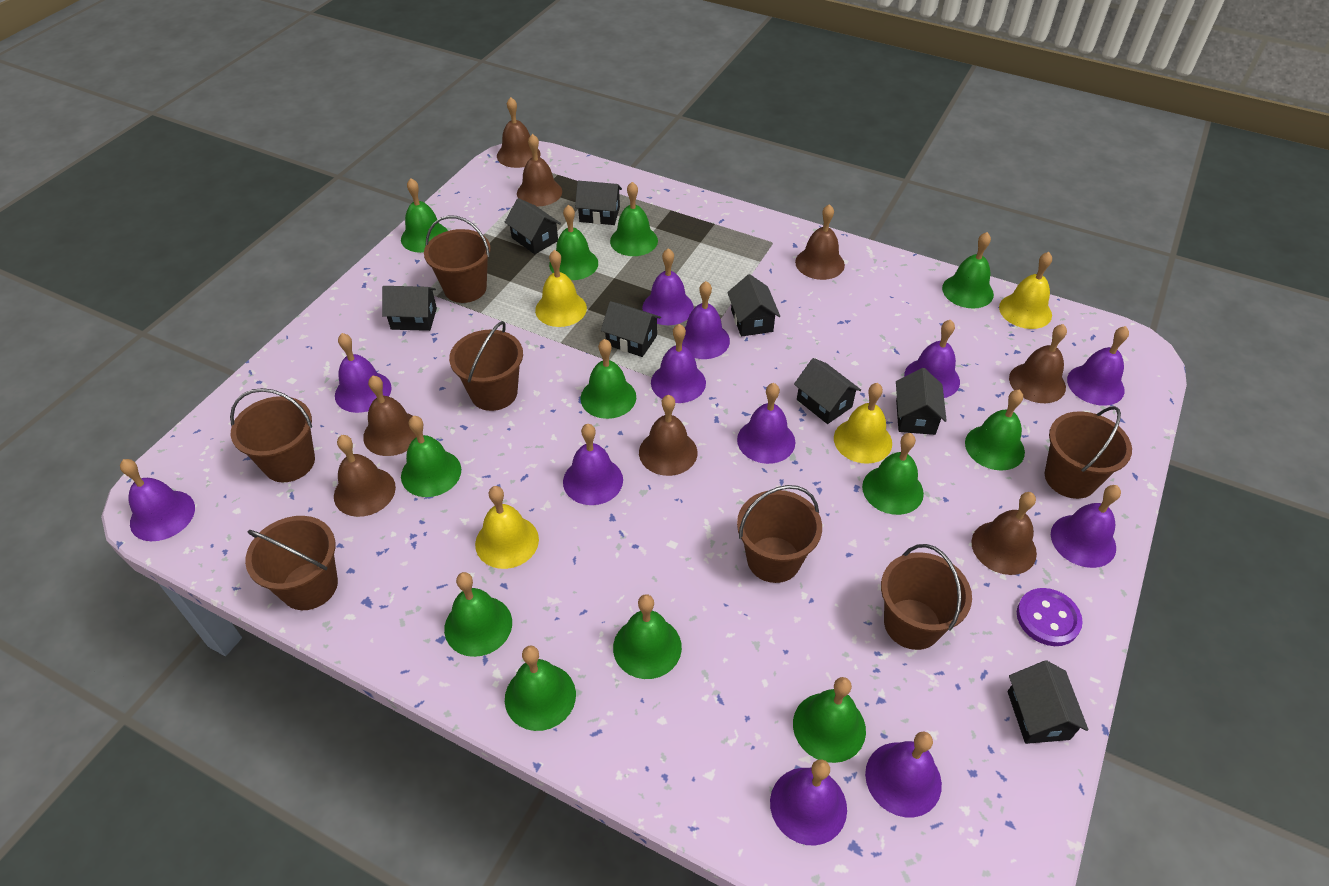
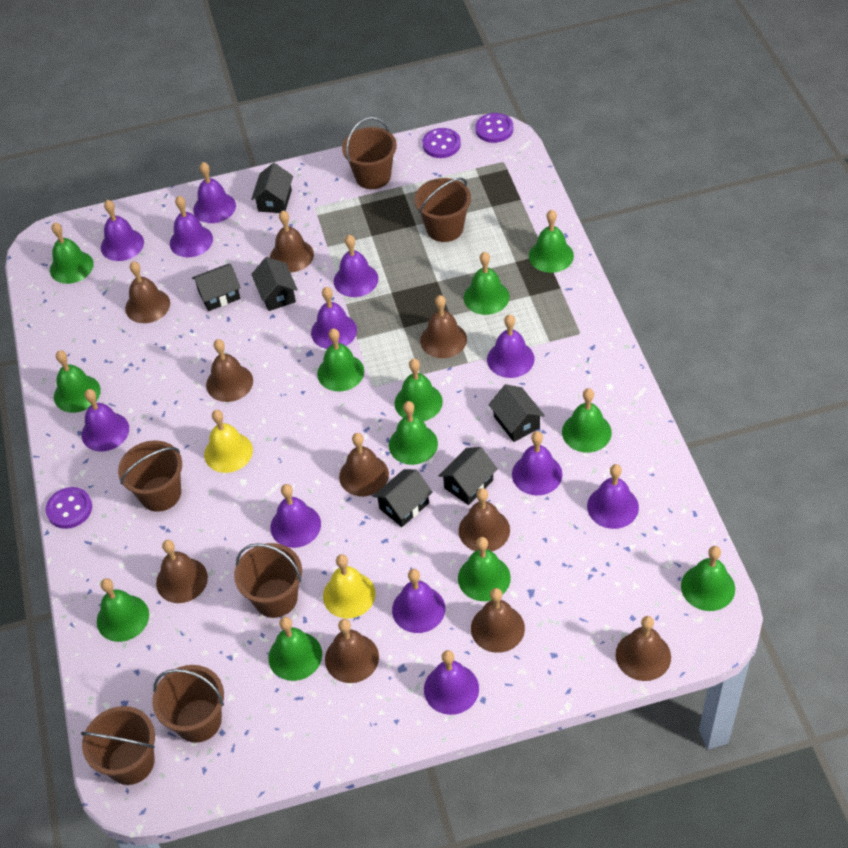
black house: 8 -> 6
brown bell: 8 -> 10
brown bucket: 7 -> 6
purple button: 1 -> 3
yellow bell: 4 -> 2

